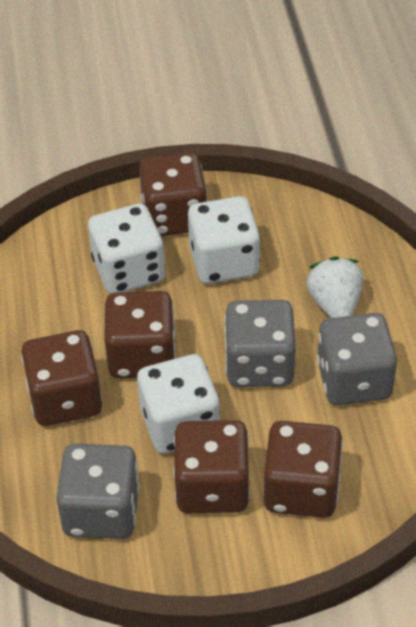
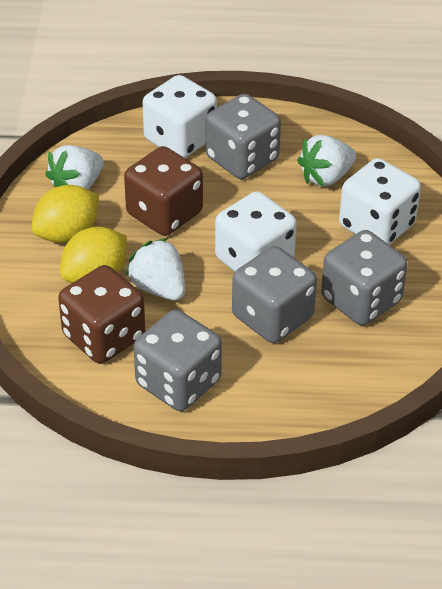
brown dice: 5 -> 2
grey dice: 3 -> 4
white strawberry: 1 -> 3
yellow lemon: 0 -> 2

